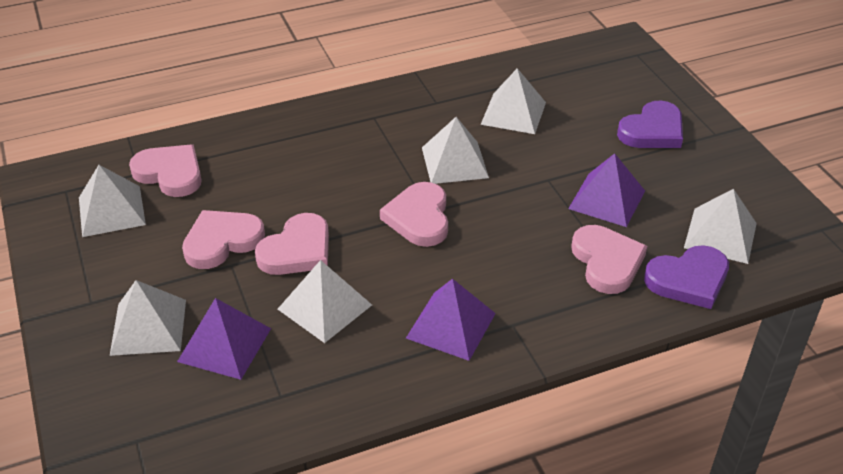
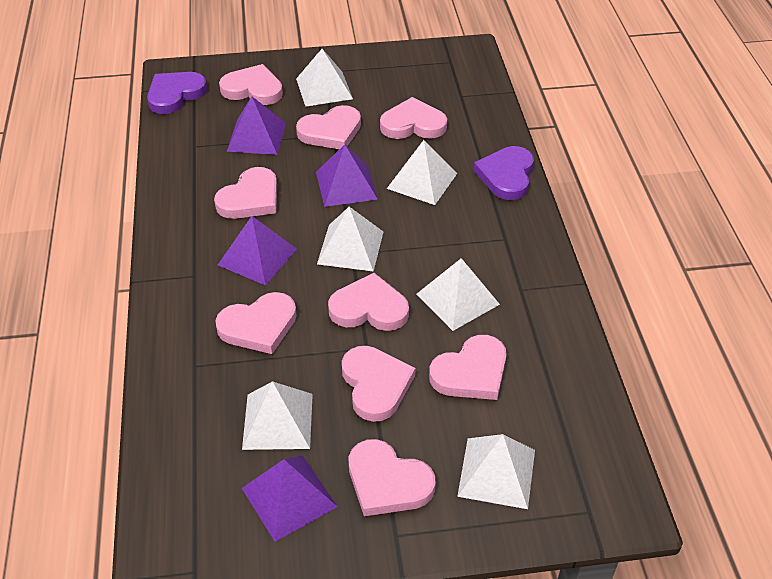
pink heart: 5 -> 9
purple pyramid: 3 -> 4

